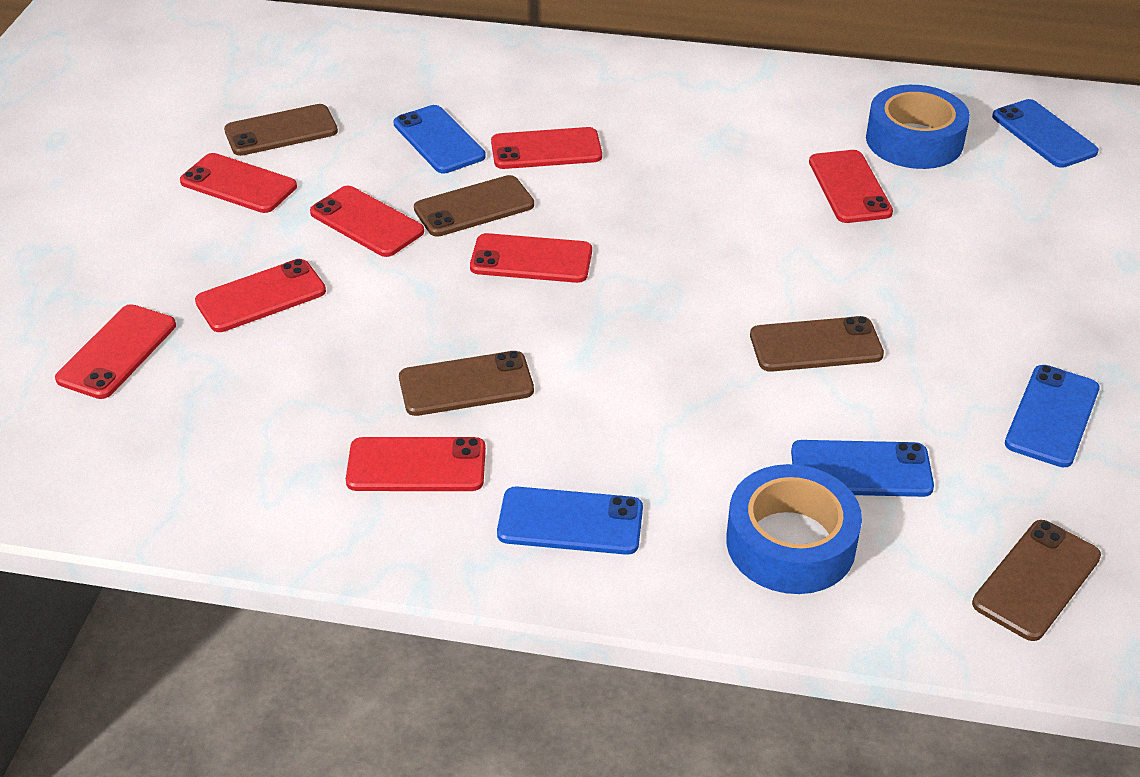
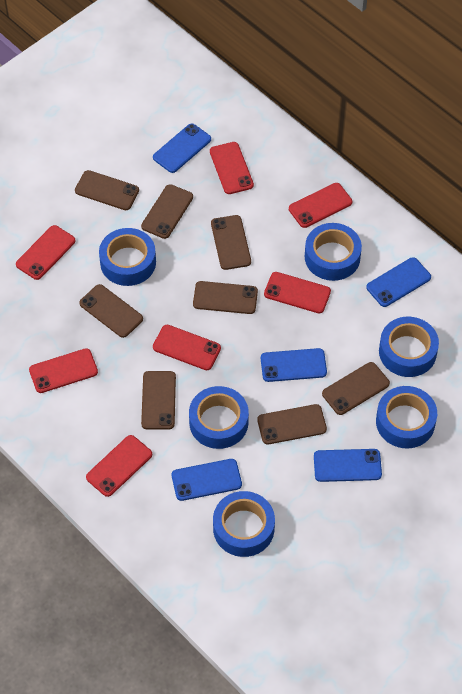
blue tape: 2 -> 6
brown phone: 5 -> 8
red phone: 8 -> 7

